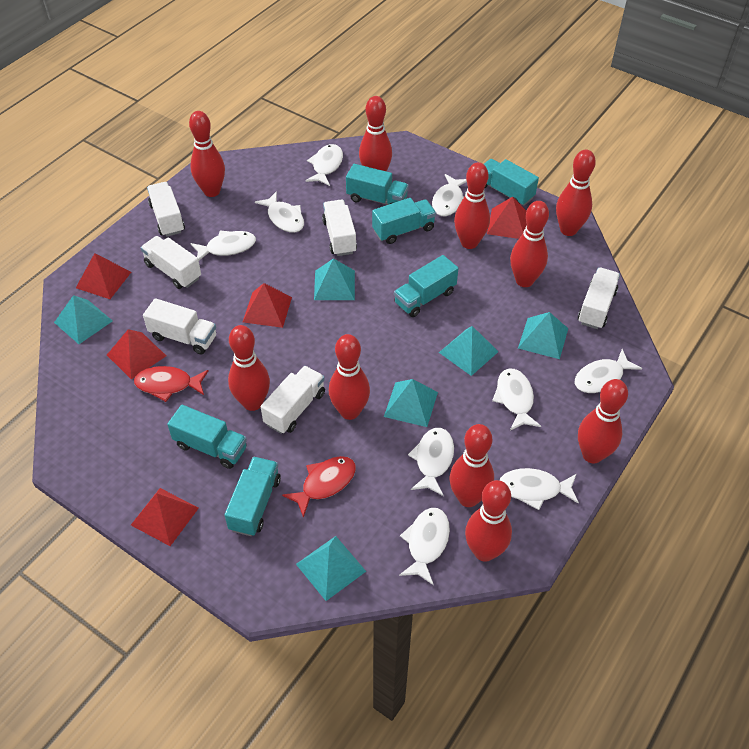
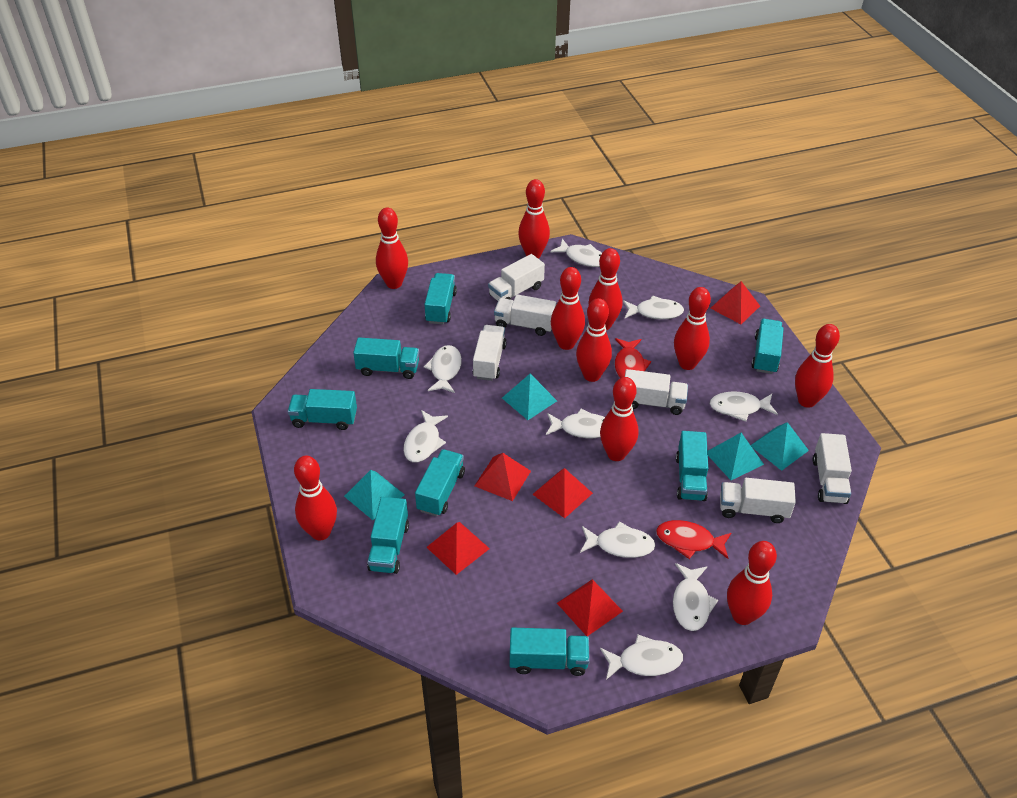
turquoise pyramid: 6 -> 4
turquoise truck: 6 -> 8

